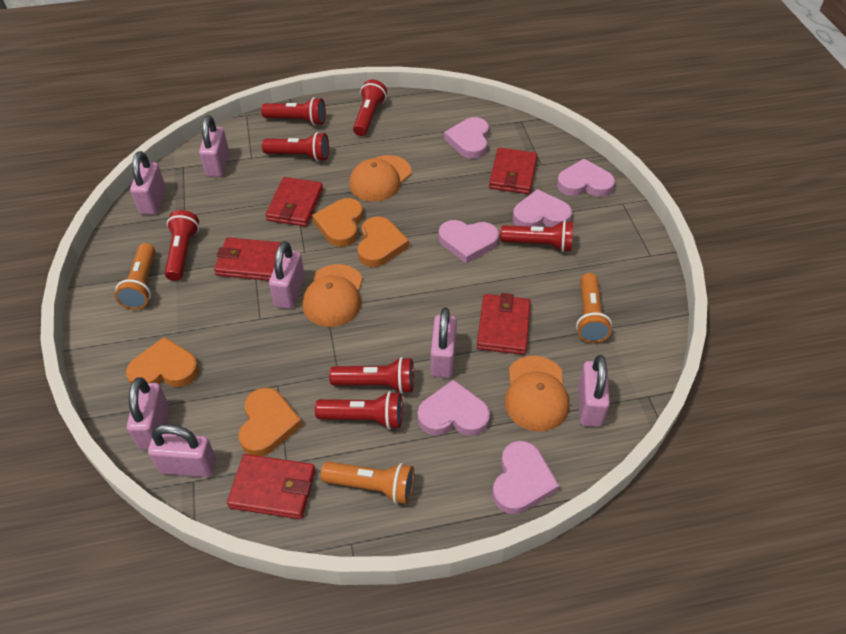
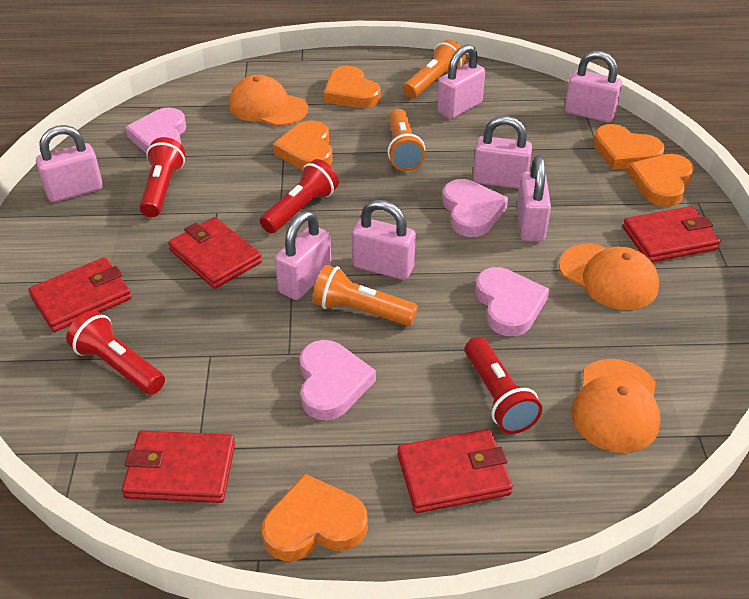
orange heart: 4 -> 5
pink heart: 6 -> 4
red flashlight: 7 -> 4

